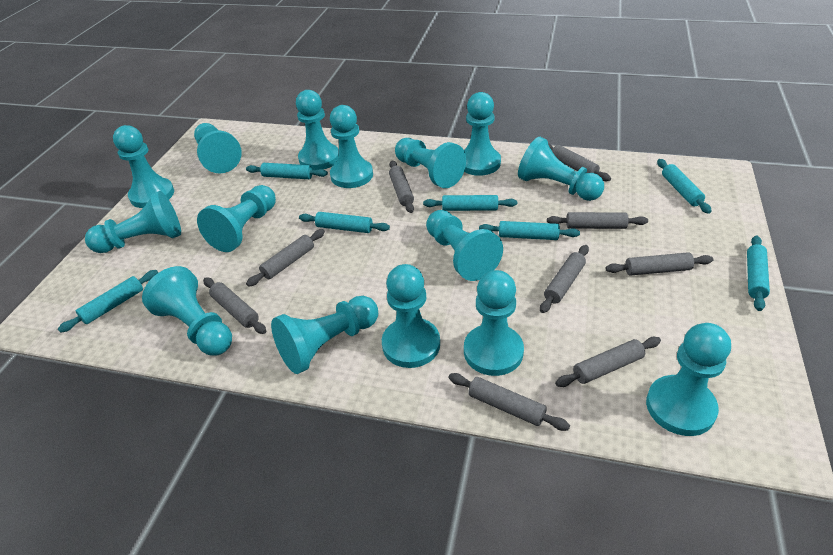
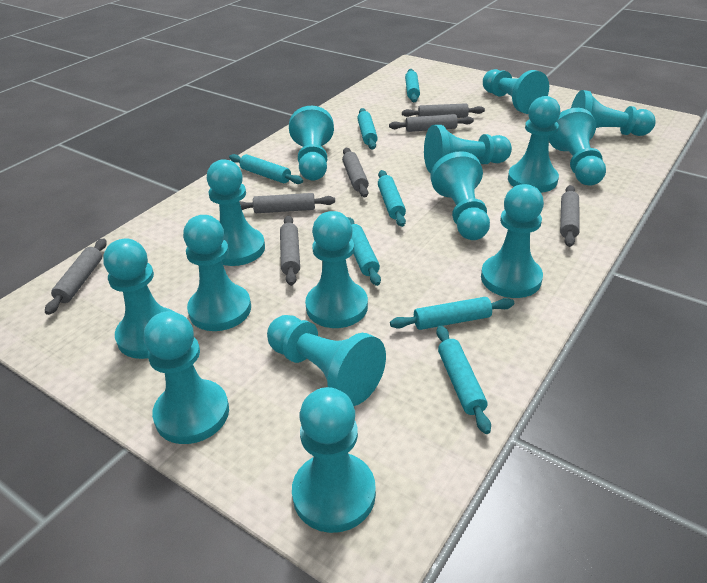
grey rolling pin: 9 -> 7

